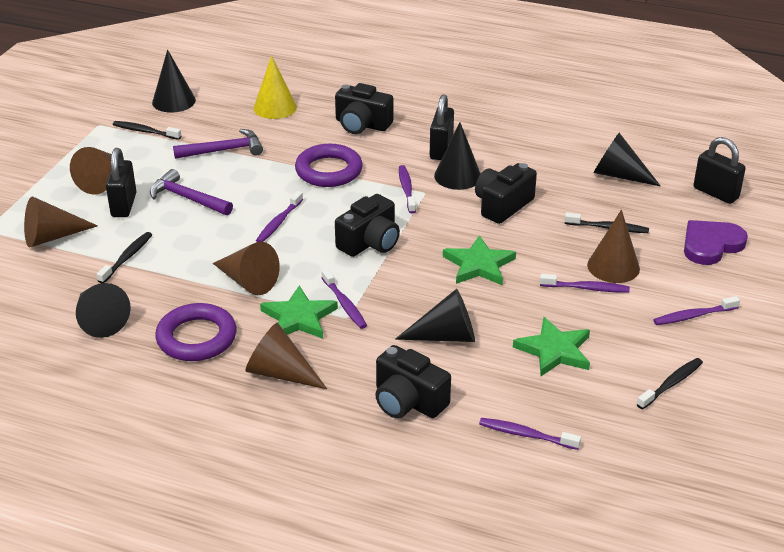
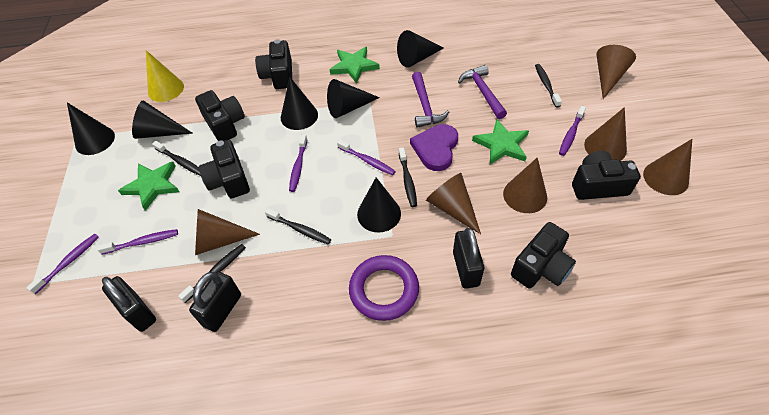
black camera: 4 -> 5
black cone: 5 -> 6
black toothbrush: 4 -> 5
brown cone: 5 -> 6
purple ring: 2 -> 1
purple toothbrush: 6 -> 5

